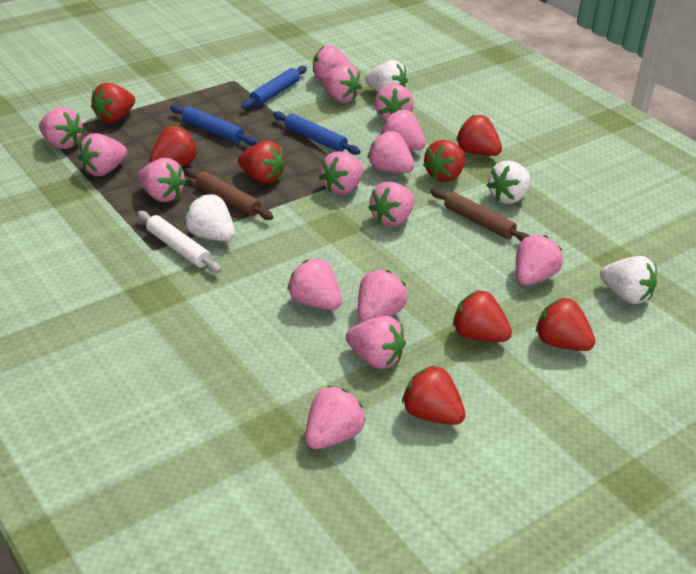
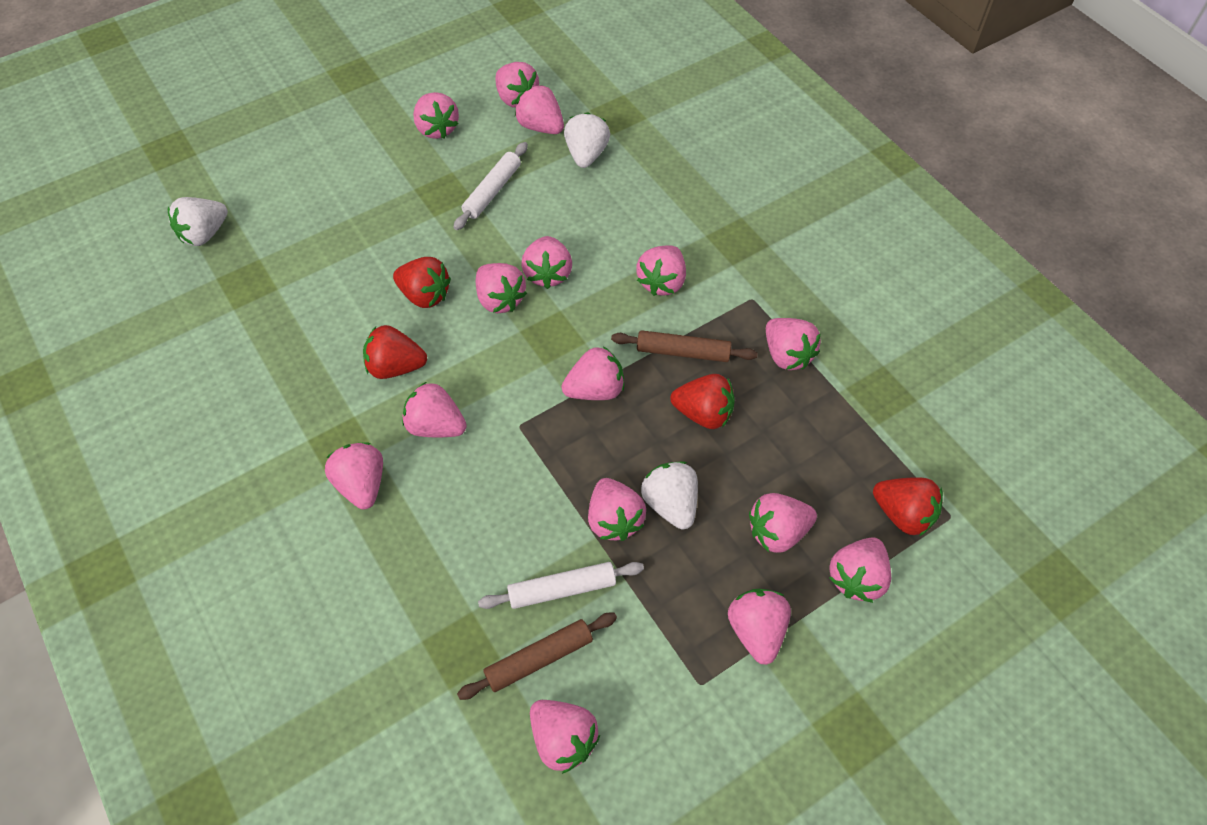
blue rolling pin: 3 -> 0
red strawberry: 8 -> 4
white rolling pin: 1 -> 2
white strawberry: 4 -> 3

